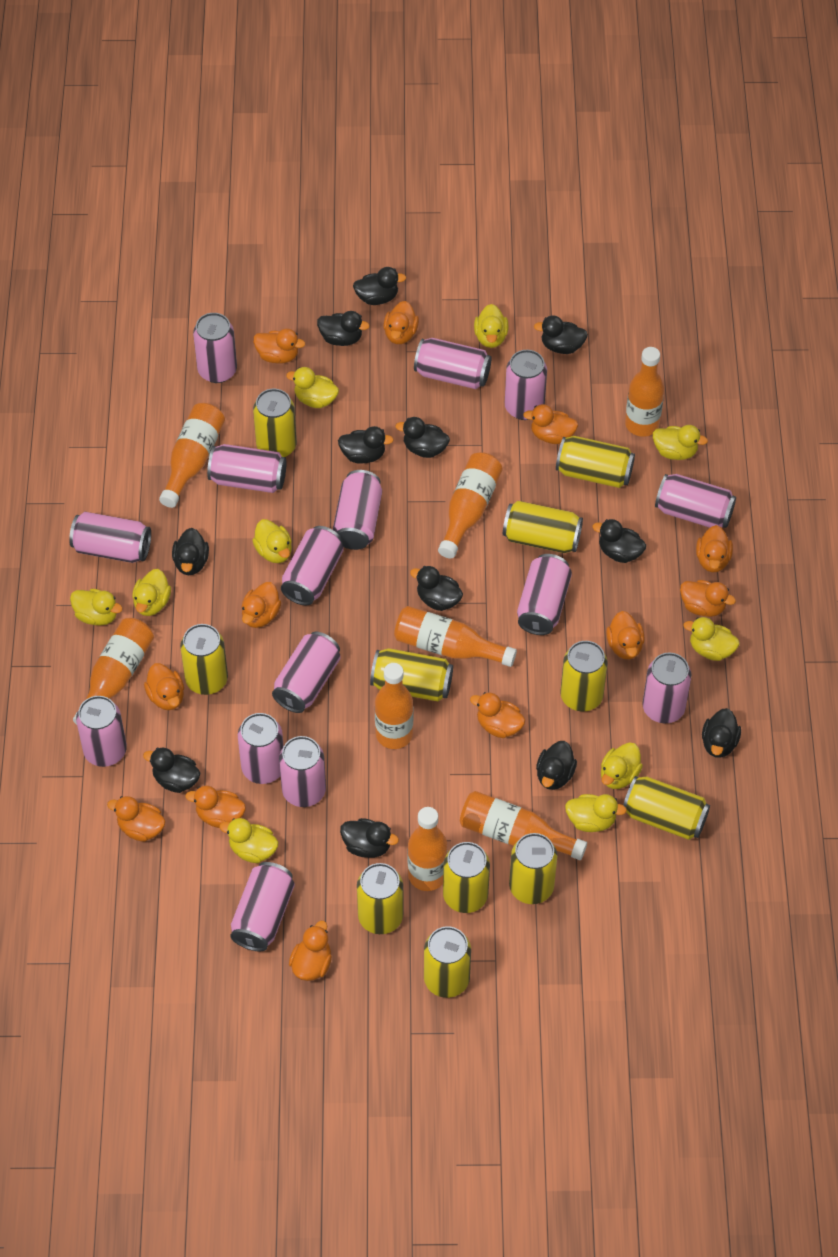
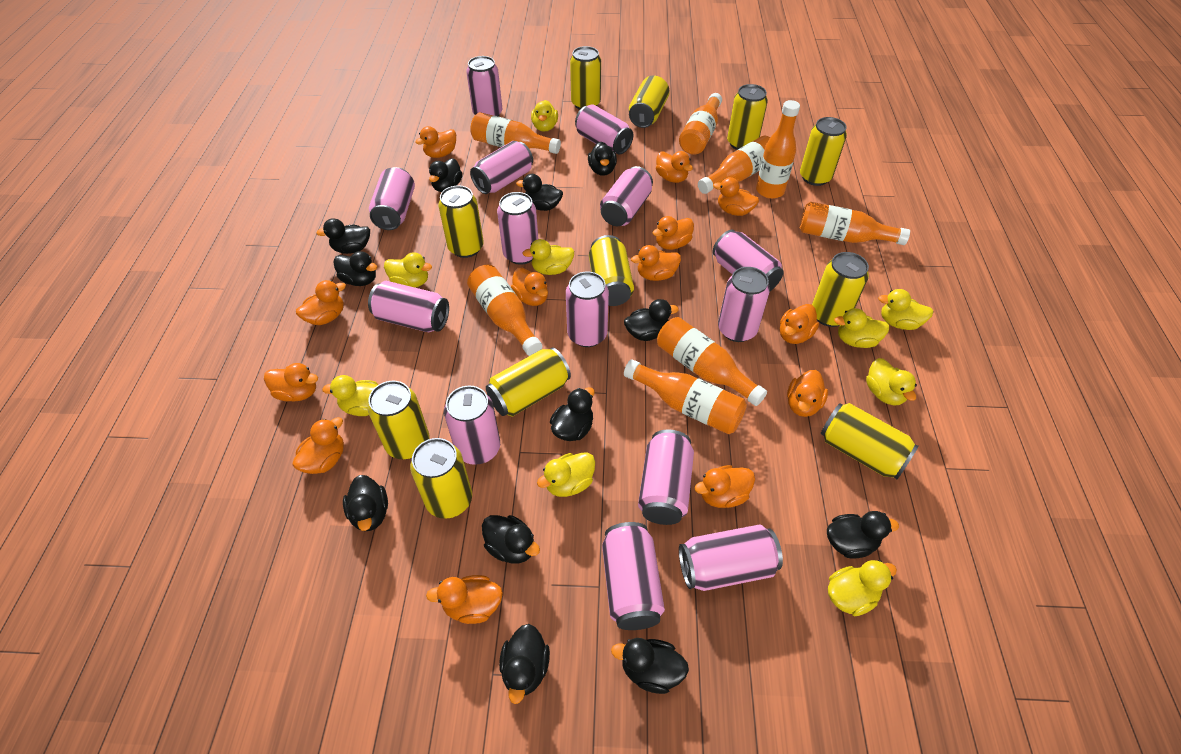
orange duck: 12 -> 13
pink can: 15 -> 14
yellow duck: 10 -> 9

